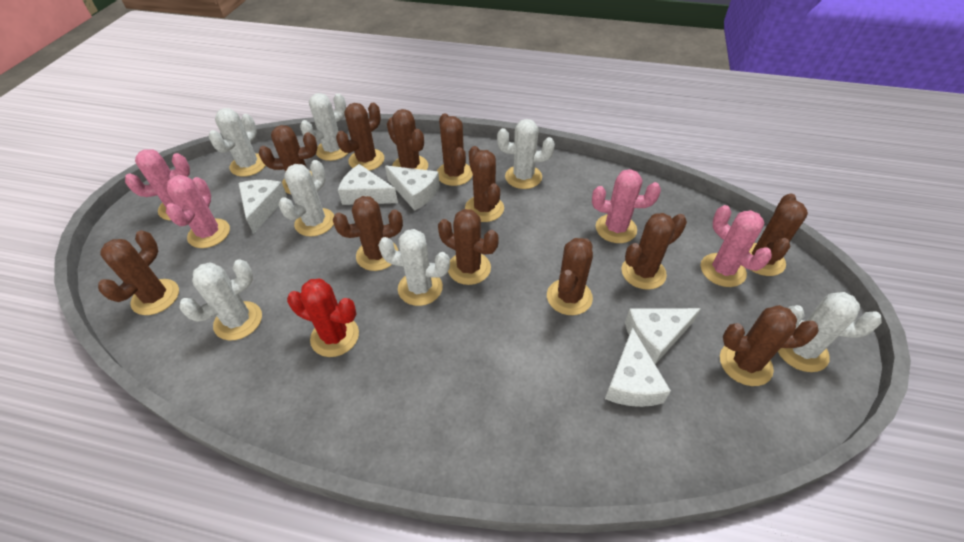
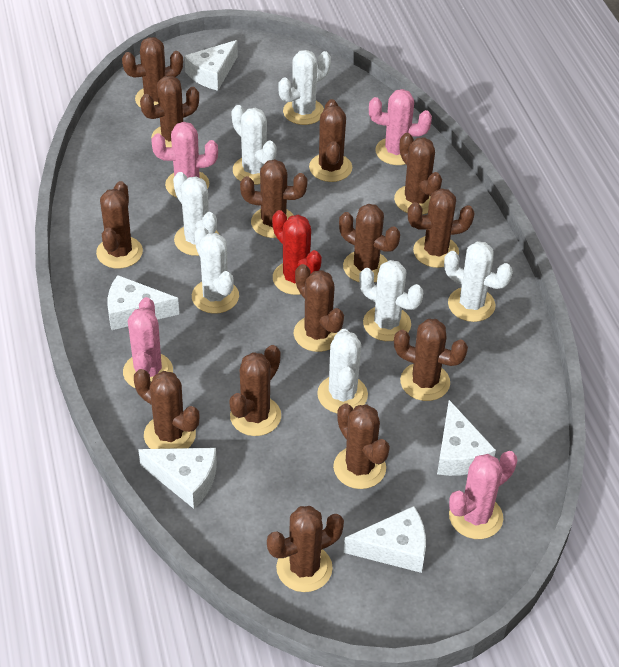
brown cactus: 12 -> 14

